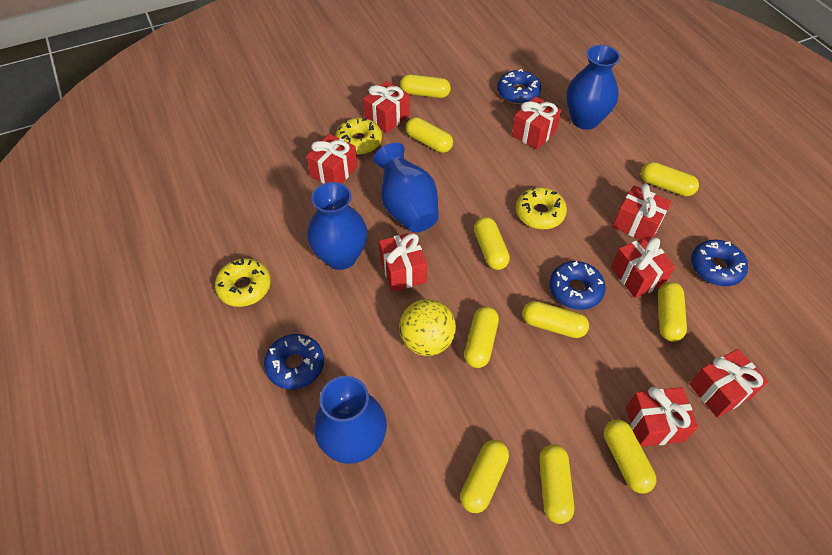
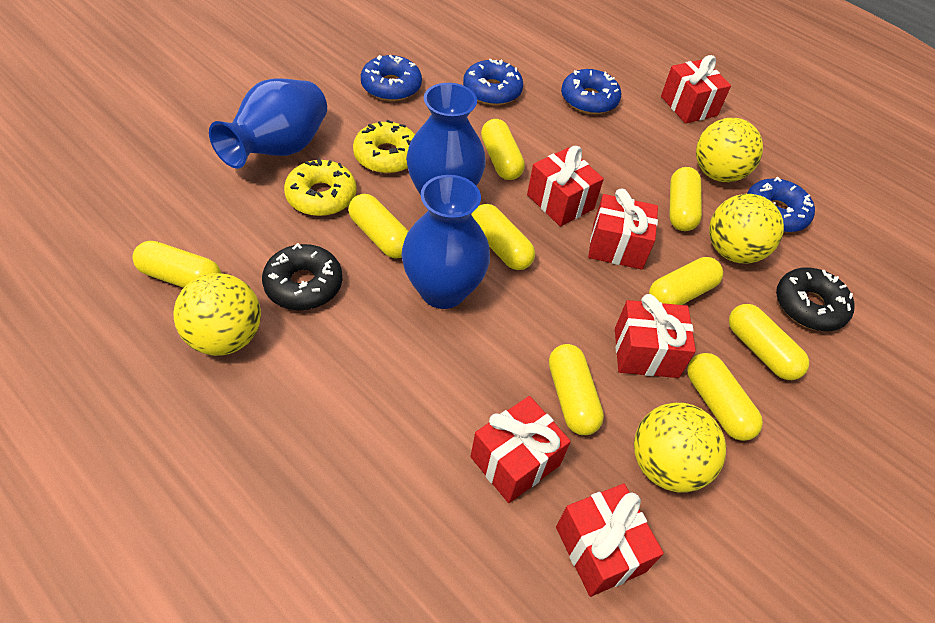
black donut: 0 -> 2
blue vase: 4 -> 3
red gift: 8 -> 6
yellow ball: 1 -> 4
yellow capsule: 10 -> 9
yellow donut: 3 -> 2

